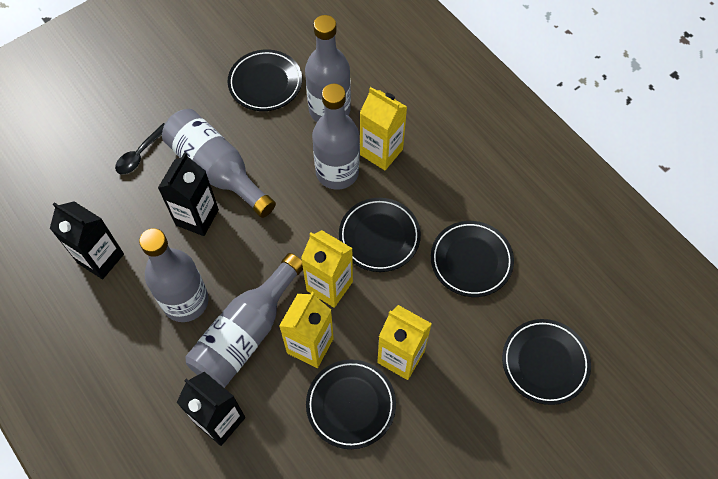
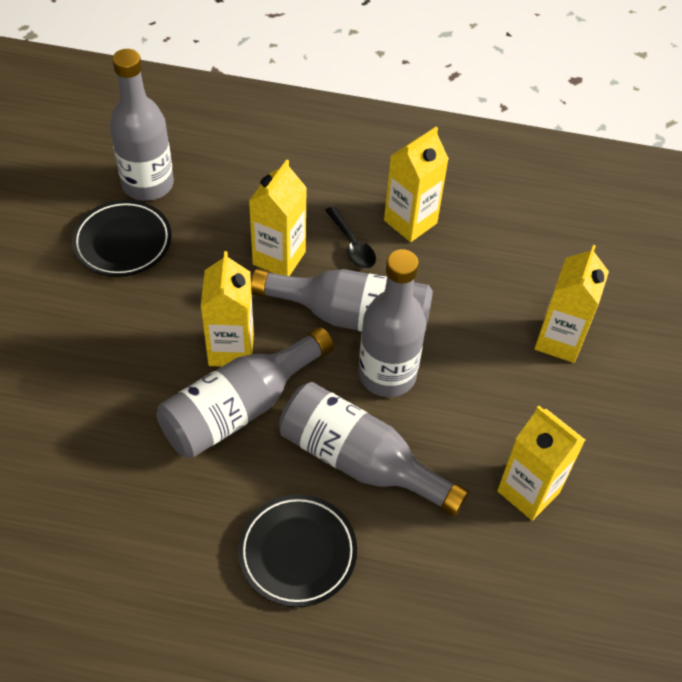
black carton: 3 -> 0
black plate: 5 -> 2
yellow carton: 4 -> 5

